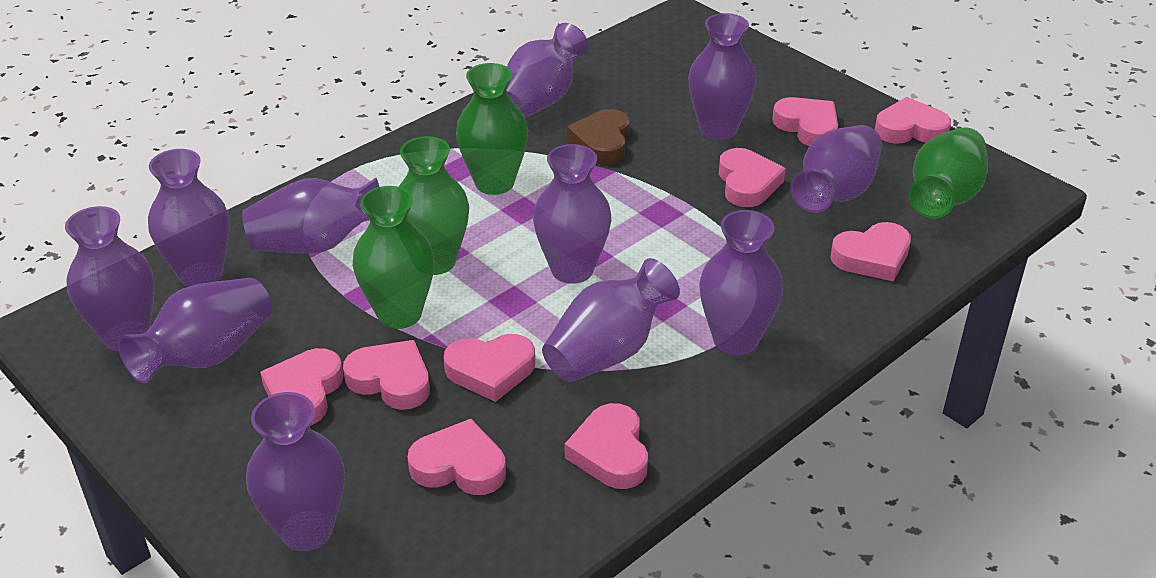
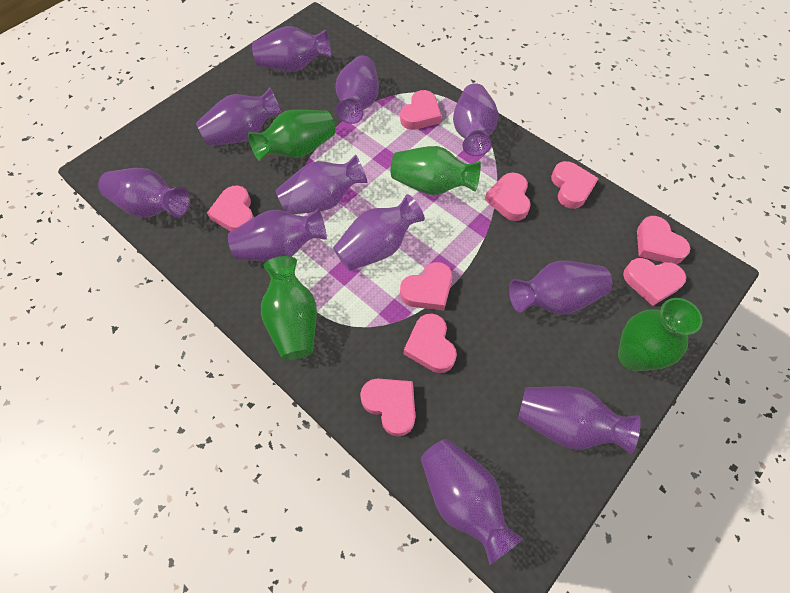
brown heart: 1 -> 0

